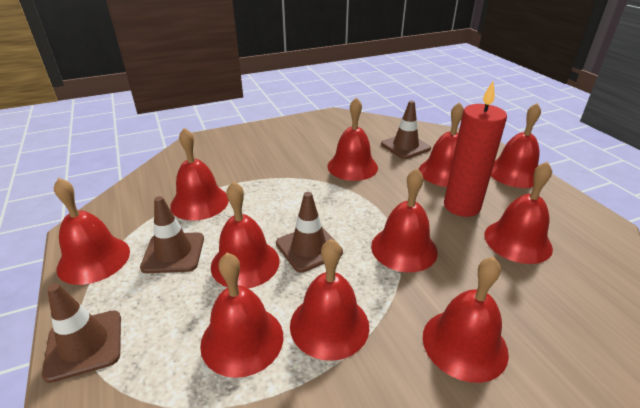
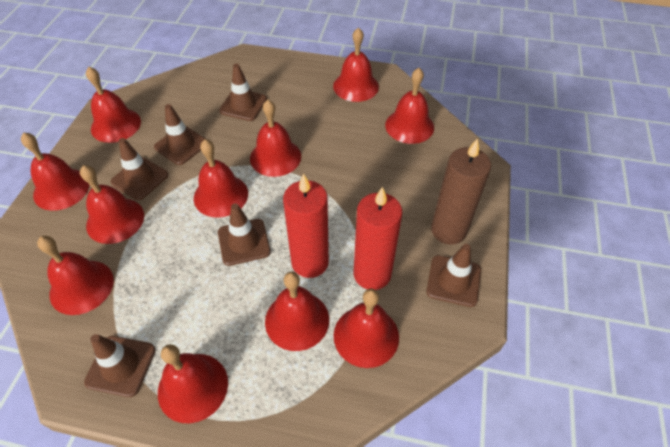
brown candle: 0 -> 1
brown traffic cone: 4 -> 6
red candle: 1 -> 2

